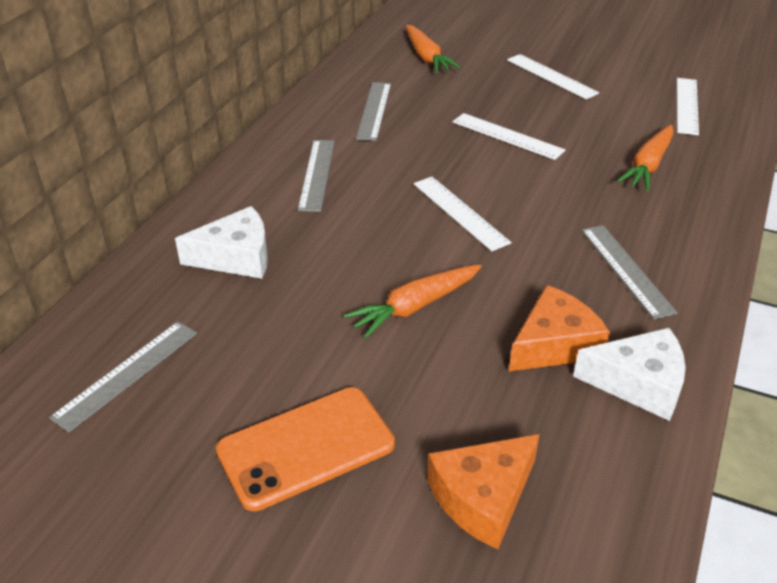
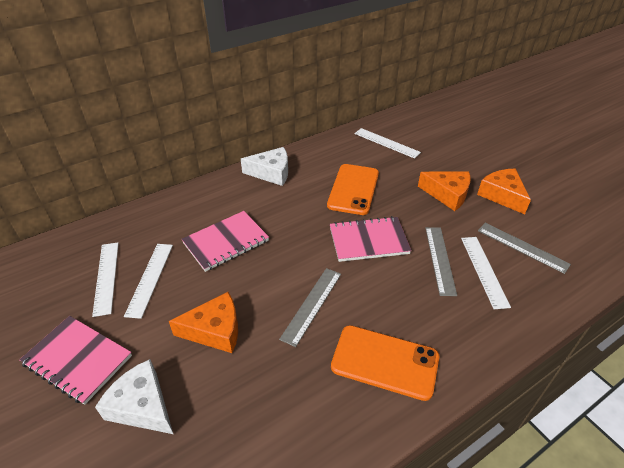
grey ruler: 4 -> 3
orange carrot: 3 -> 0
orange cheese: 2 -> 3
orange phone: 1 -> 2
pink notebook: 0 -> 3

